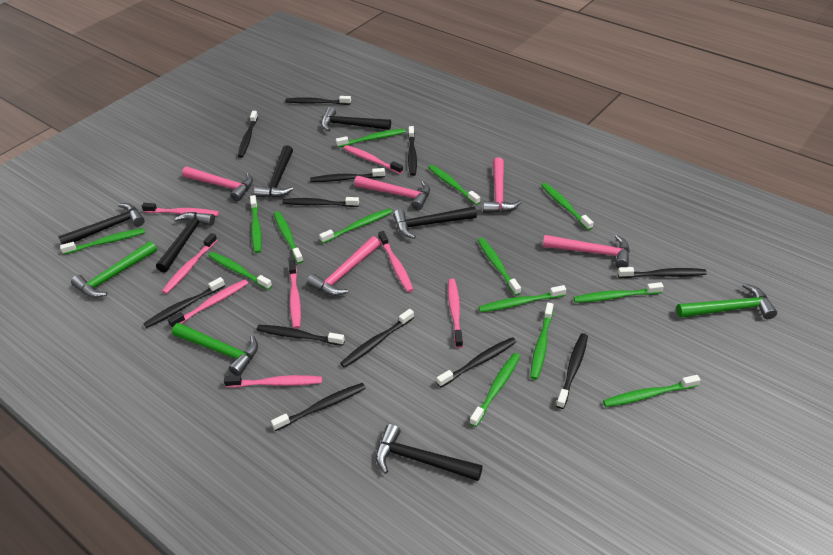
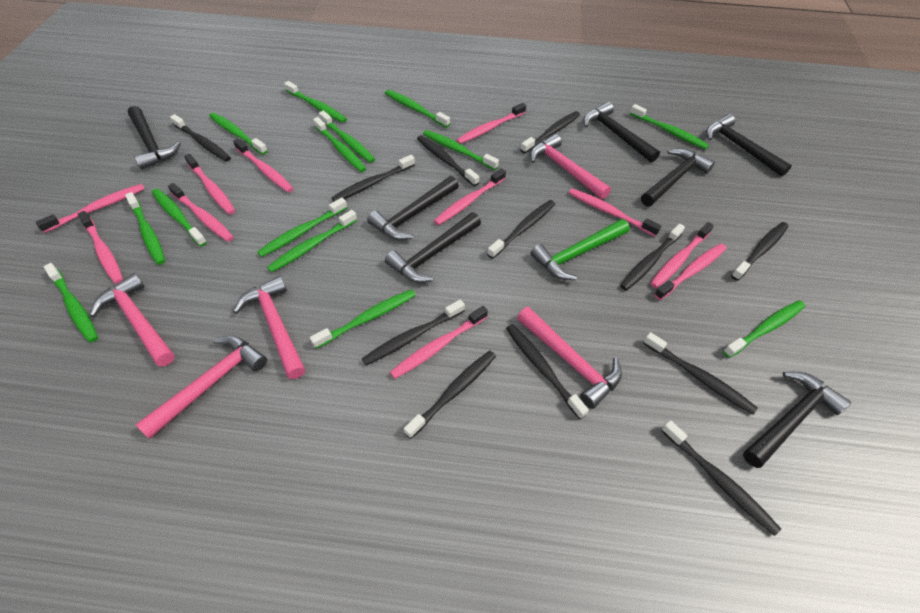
black hammer: 6 -> 7
green hammer: 3 -> 1
pink toothbrush: 8 -> 11

